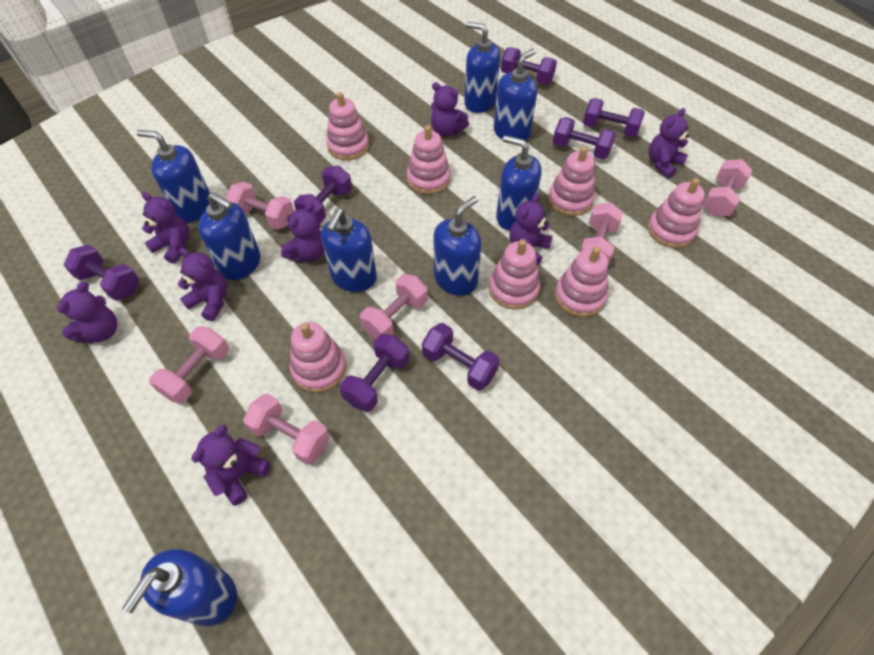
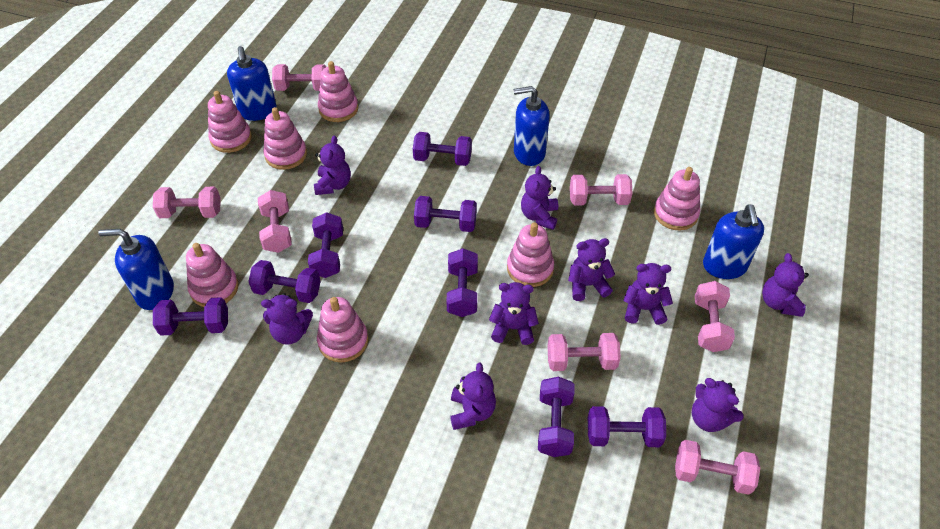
blue soap dispenser: 8 -> 4
pink dumbbell: 6 -> 7
purple dumbbell: 7 -> 8
purple teddy bear: 8 -> 9

